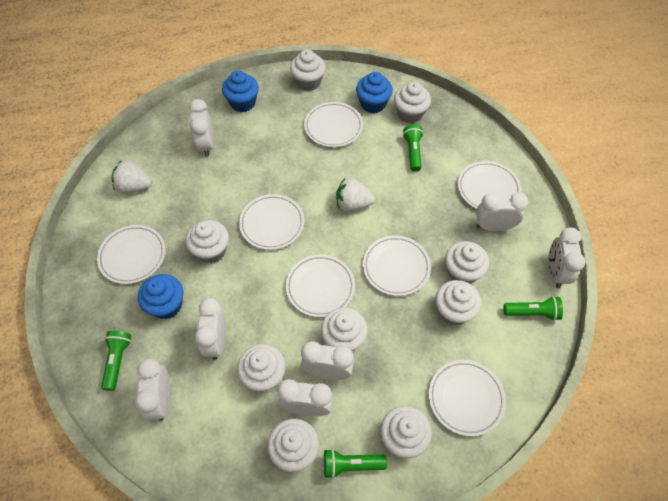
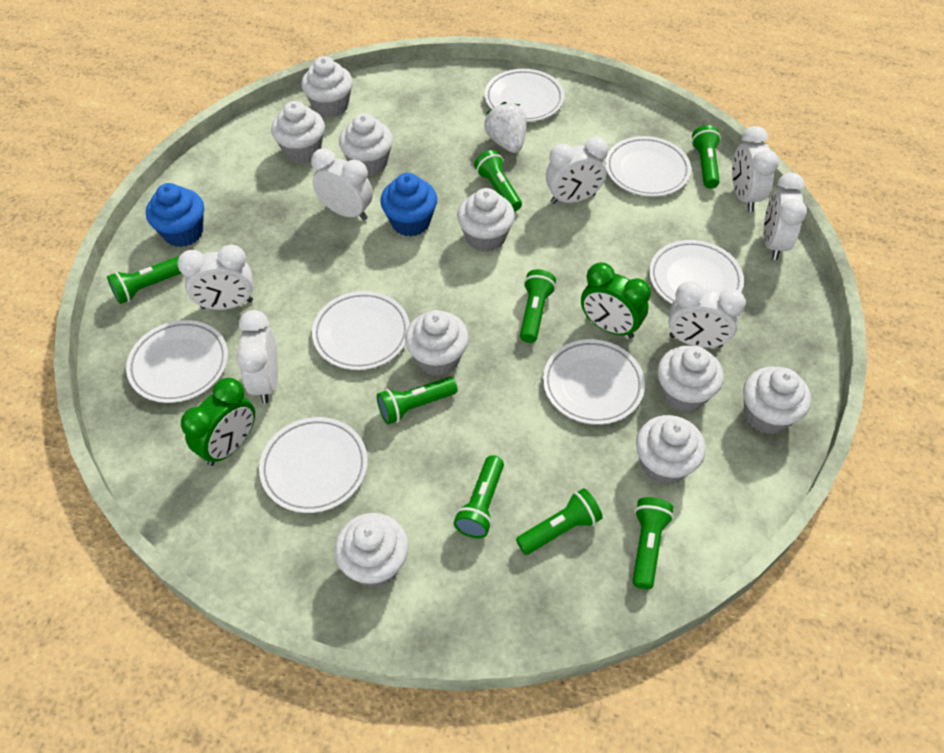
blue cupcake: 3 -> 2
green clock: 0 -> 2
green flashlight: 4 -> 8
white strawberry: 2 -> 1

